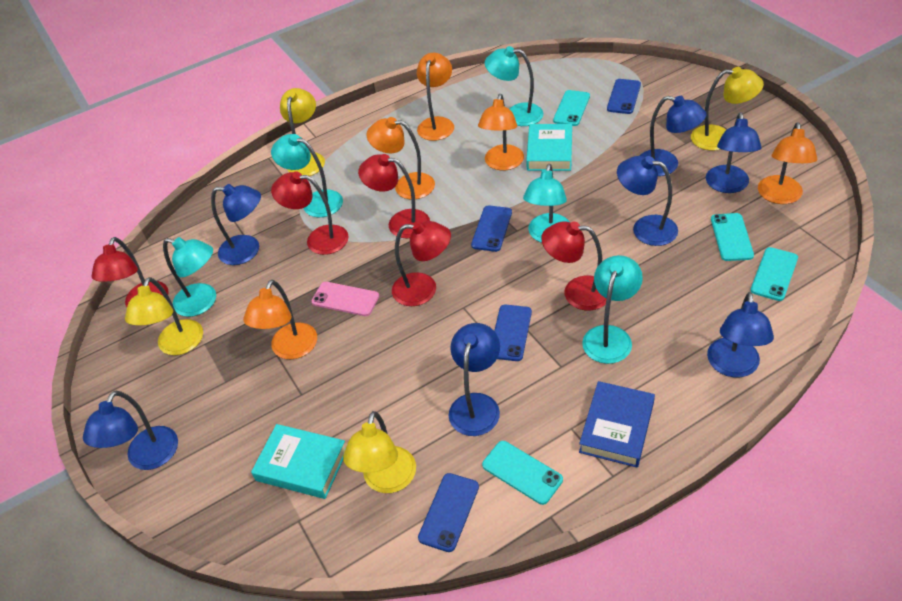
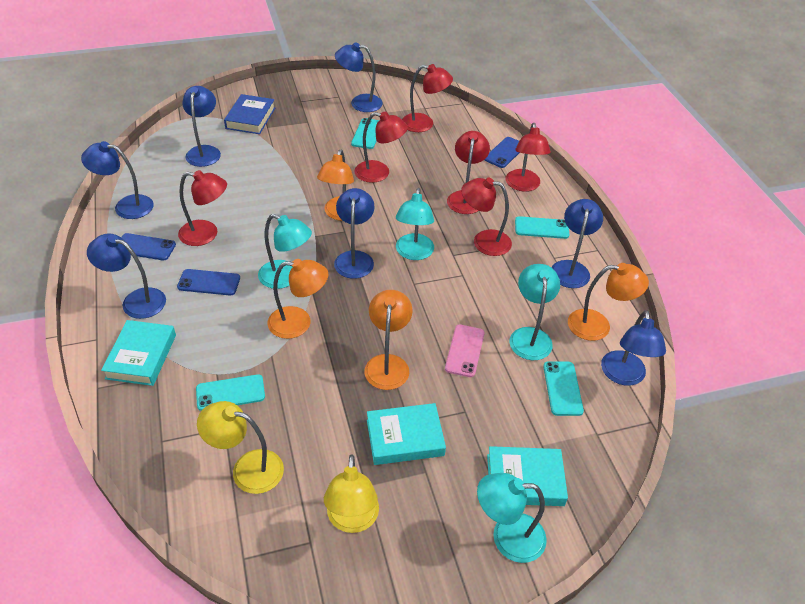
blue phone: 4 -> 3
orange lamp: 5 -> 4
red lamp: 5 -> 6
turquoise book: 2 -> 3
turquoise lamp: 5 -> 4
yellow lamp: 4 -> 2

